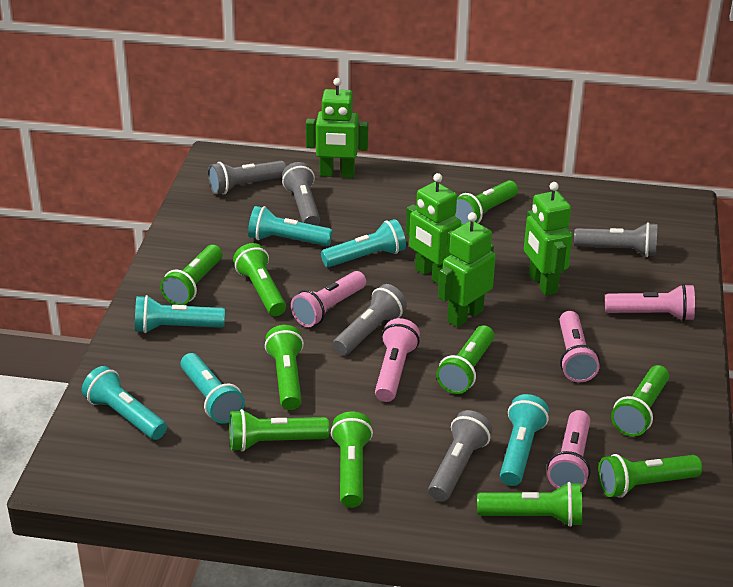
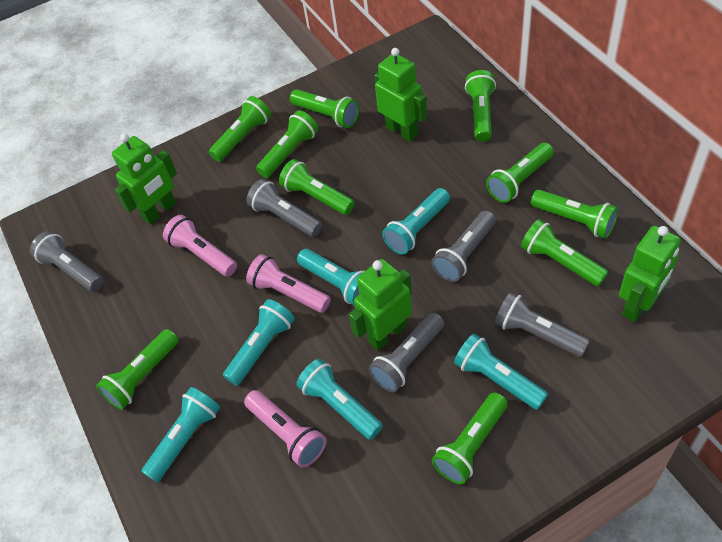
pink flashlight: 5 -> 3

